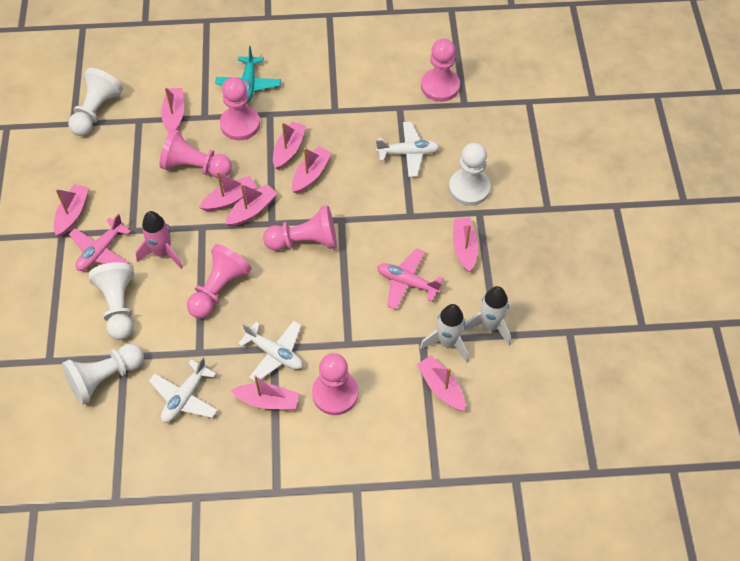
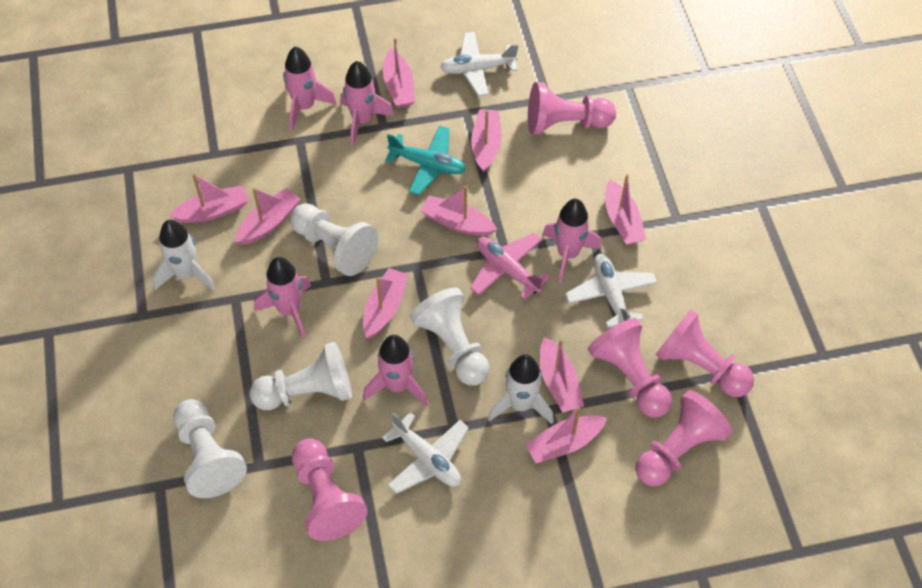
pink pawn: 6 -> 5
pink plane: 2 -> 1
pink rocket: 1 -> 5

